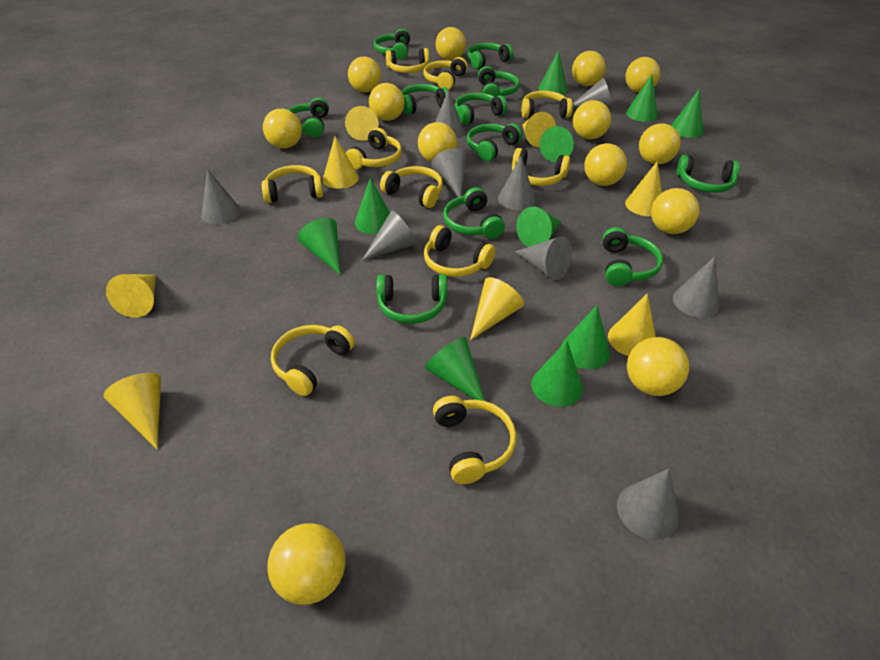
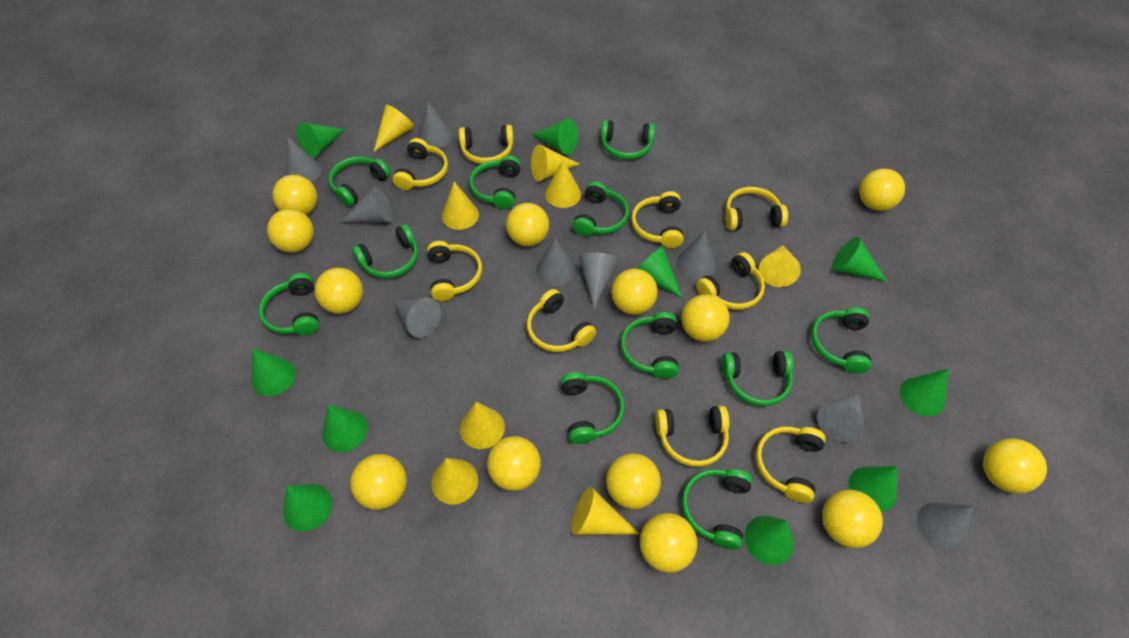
yellow headphones: 10 -> 9

